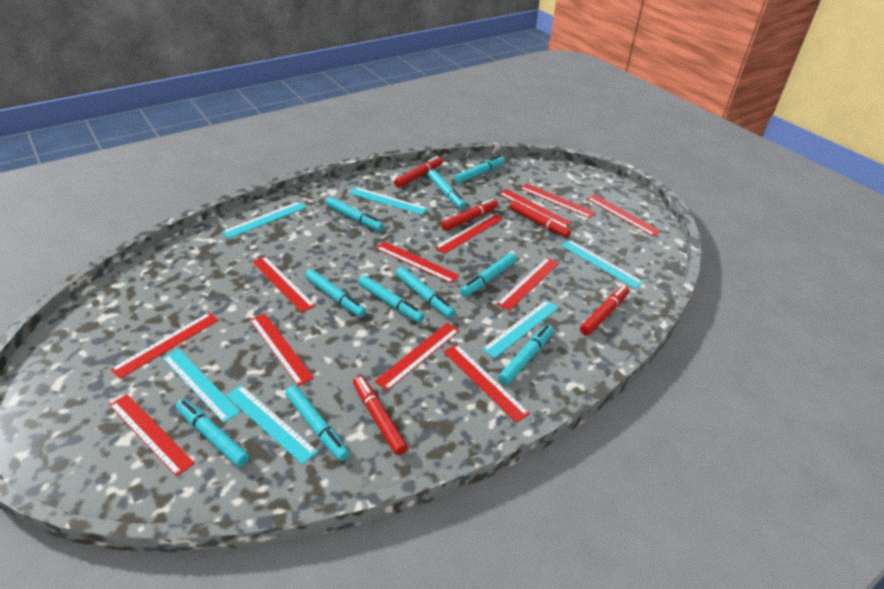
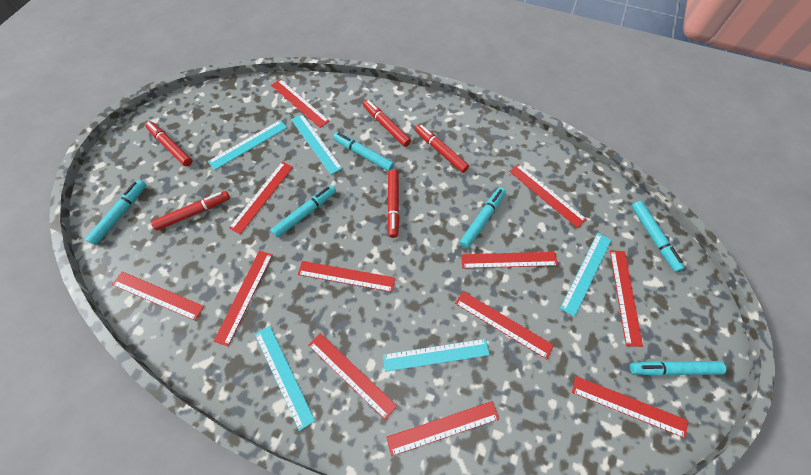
turquoise marker: 10 -> 6
turquoise ruler: 6 -> 5

